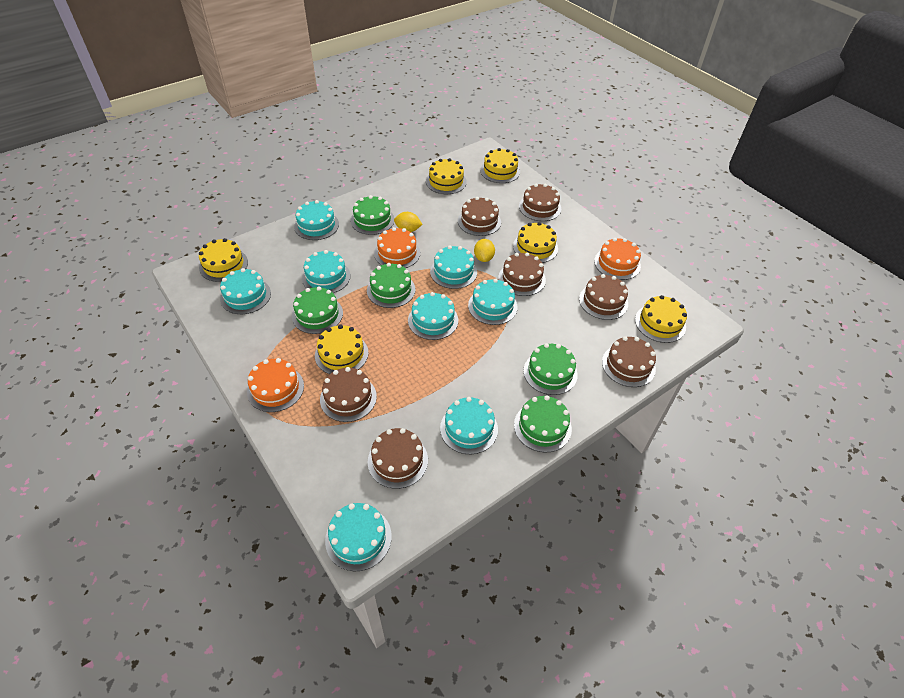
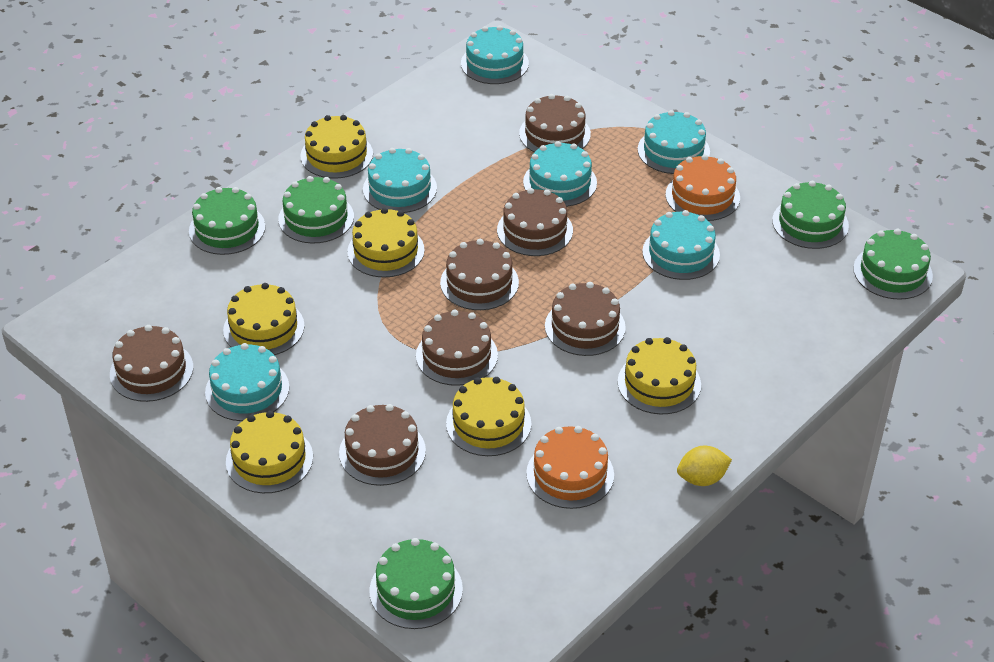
orange cake: 3 -> 2
turquoise cake: 8 -> 6
yellow lemon: 2 -> 1

